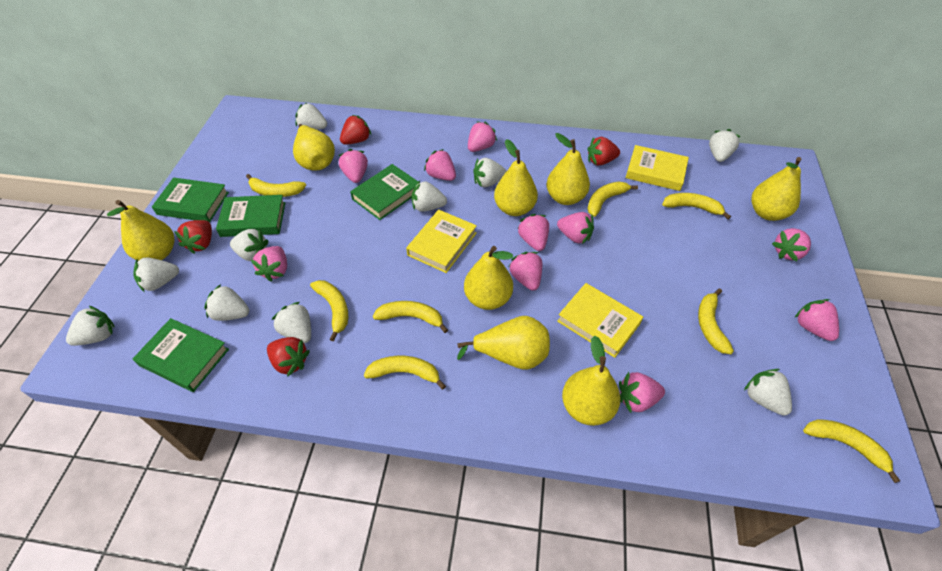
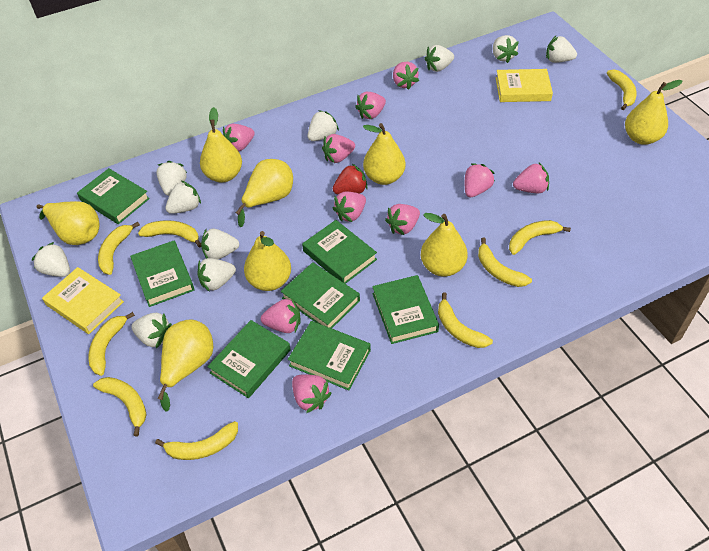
green book: 4 -> 7
red strawberry: 4 -> 1
yellow banana: 8 -> 9
yellow book: 3 -> 2

